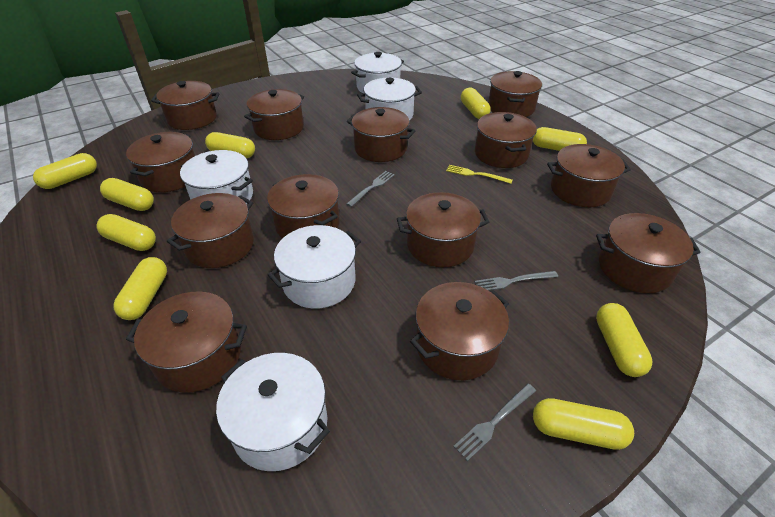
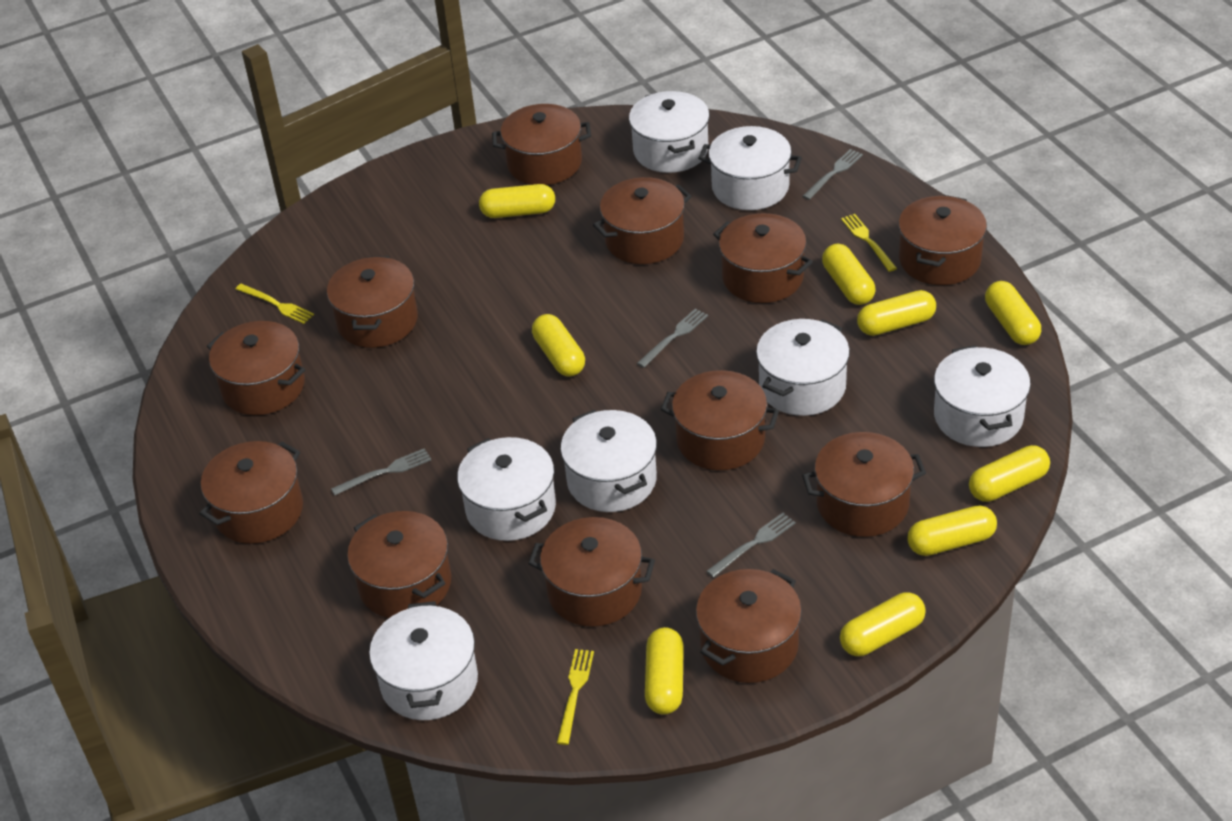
brown pot: 13 -> 12
grey fork: 3 -> 4
white pot: 5 -> 7
yellow fork: 1 -> 3

